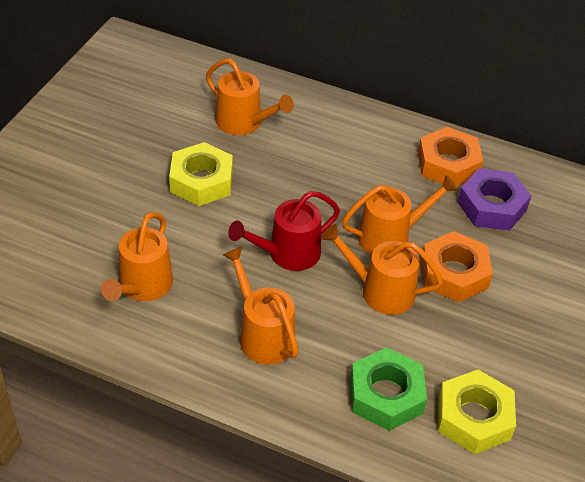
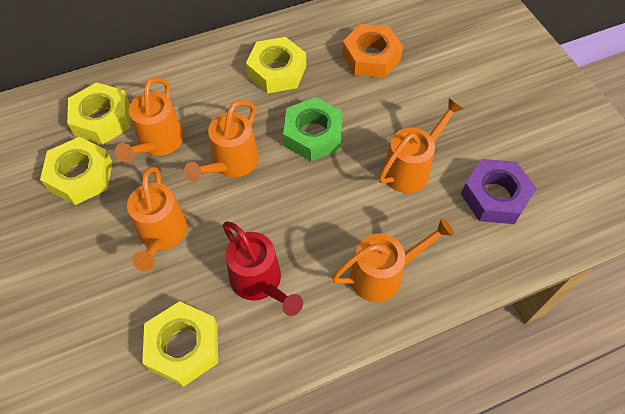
orange nut: 2 -> 1
yellow nut: 2 -> 4

